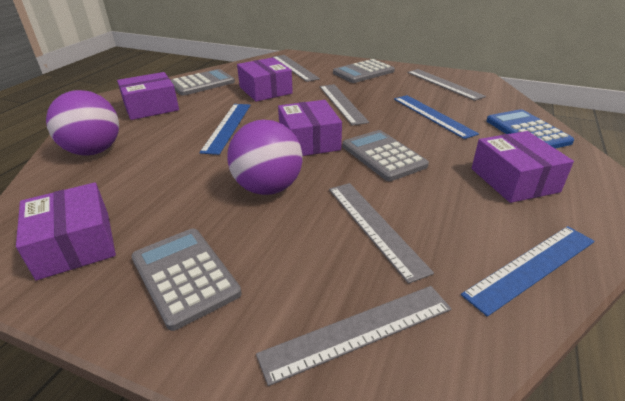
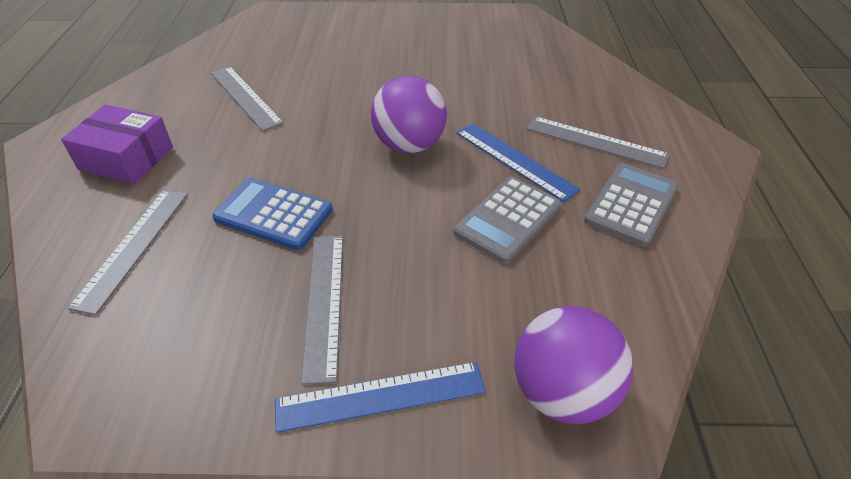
blue ruler: 3 -> 2
grey calculator: 4 -> 2
grey ruler: 5 -> 4
purple box: 5 -> 1

